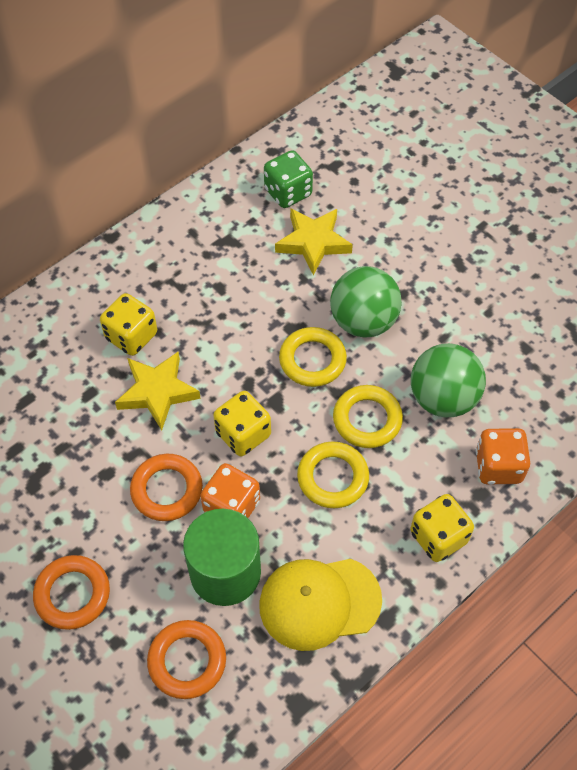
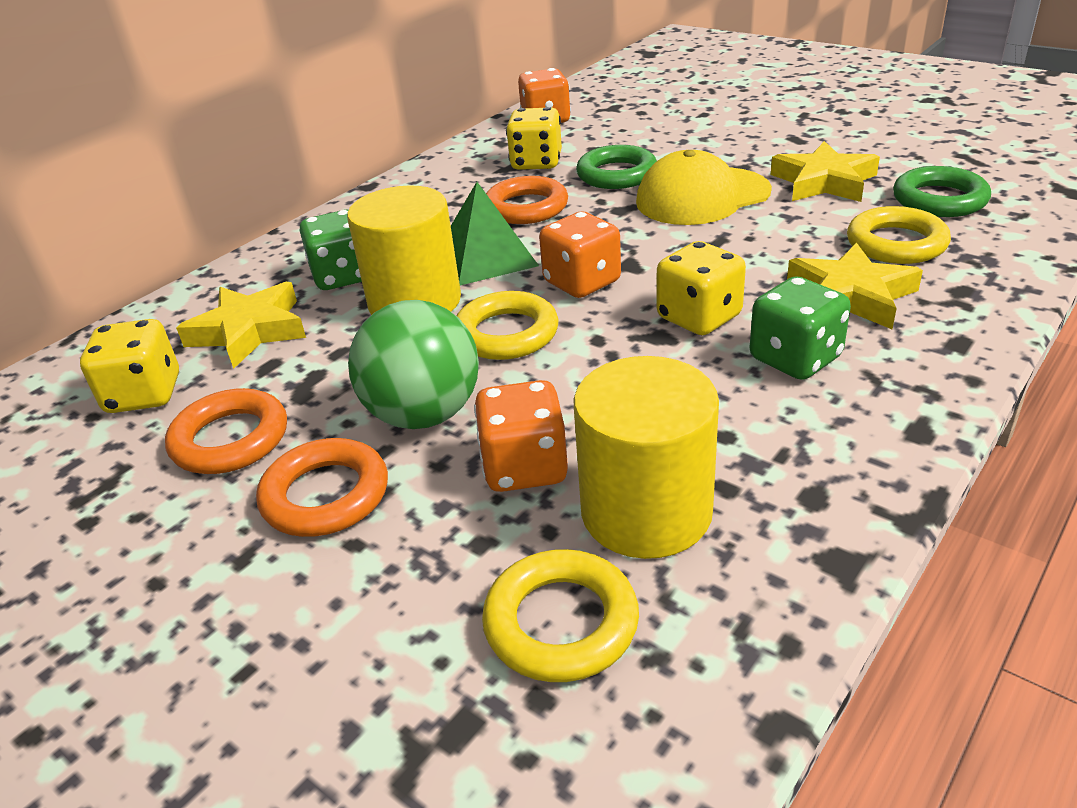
green ball: 2 -> 1
green cylinder: 1 -> 0
green dice: 1 -> 2
green pyramid: 0 -> 1
green ring: 0 -> 2
orange dice: 2 -> 3
yellow cylinder: 0 -> 2
yellow star: 2 -> 3

